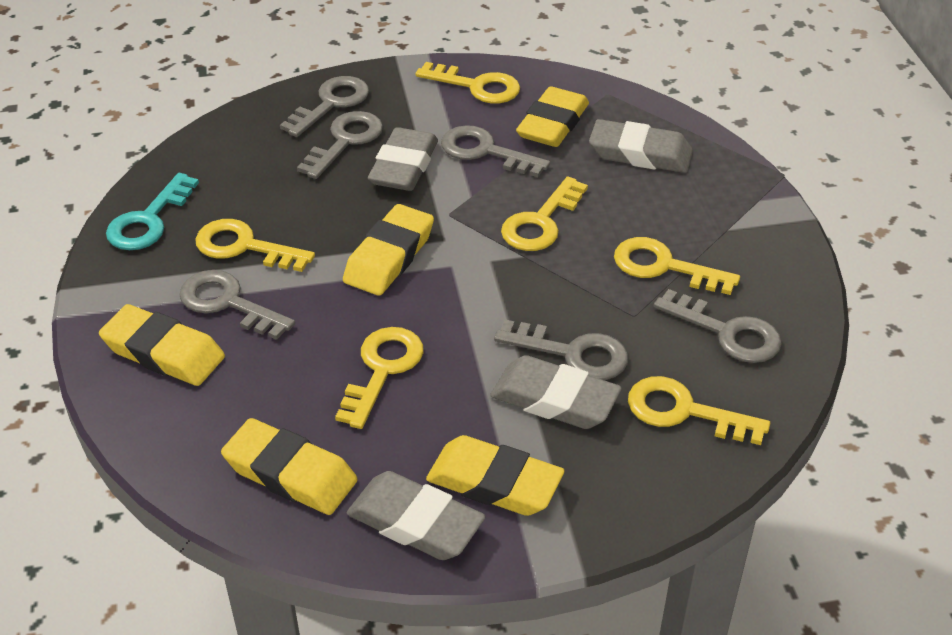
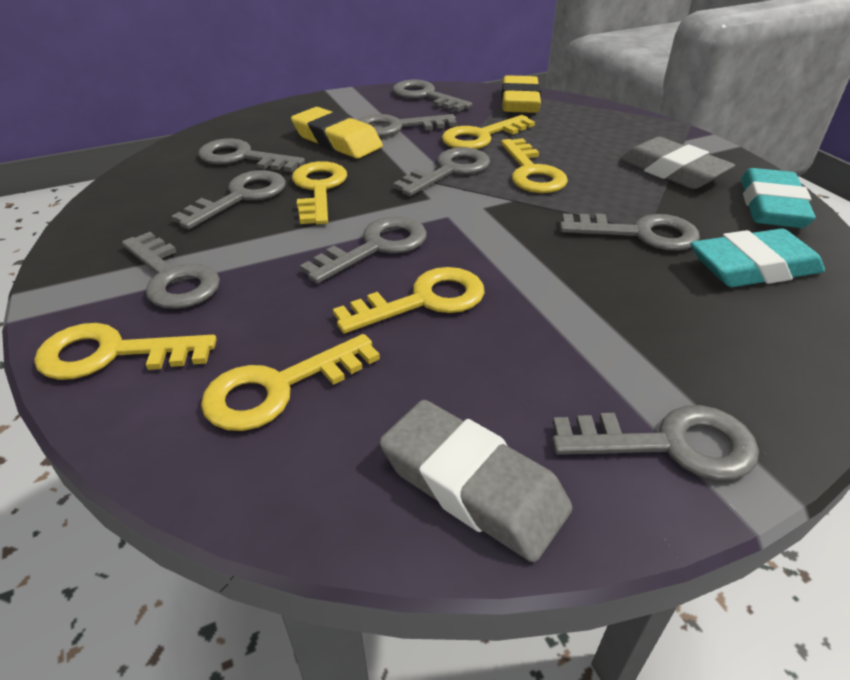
grey eraser: 4 -> 2
grey key: 6 -> 9
turquoise eraser: 0 -> 2
turquoise key: 1 -> 0
yellow eraser: 5 -> 2

